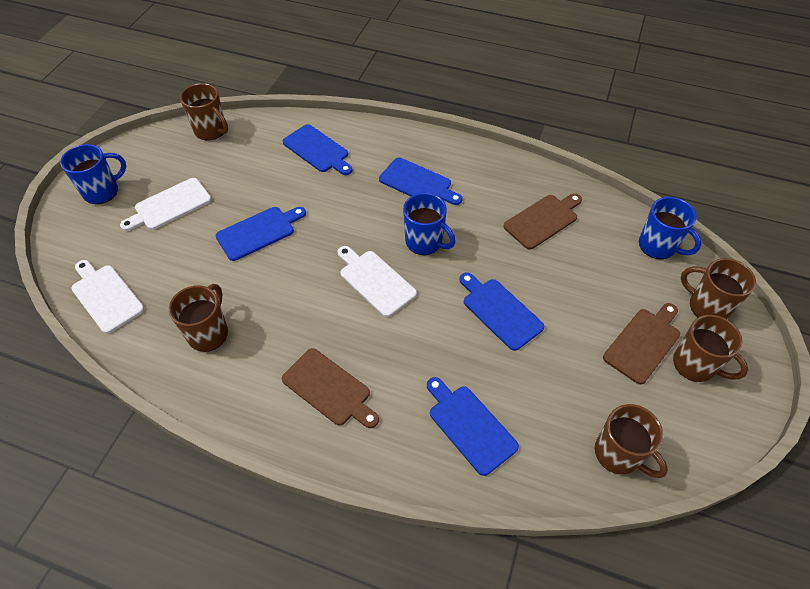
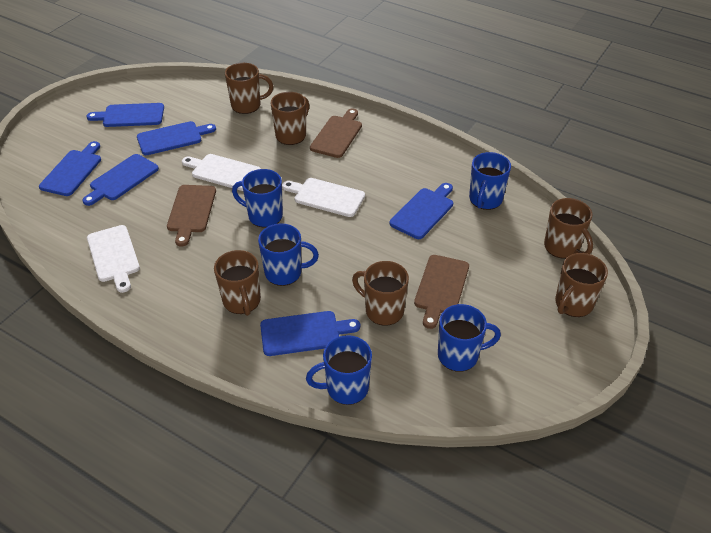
blue cutting board: 5 -> 6
blue mug: 3 -> 5
brown mug: 5 -> 6

